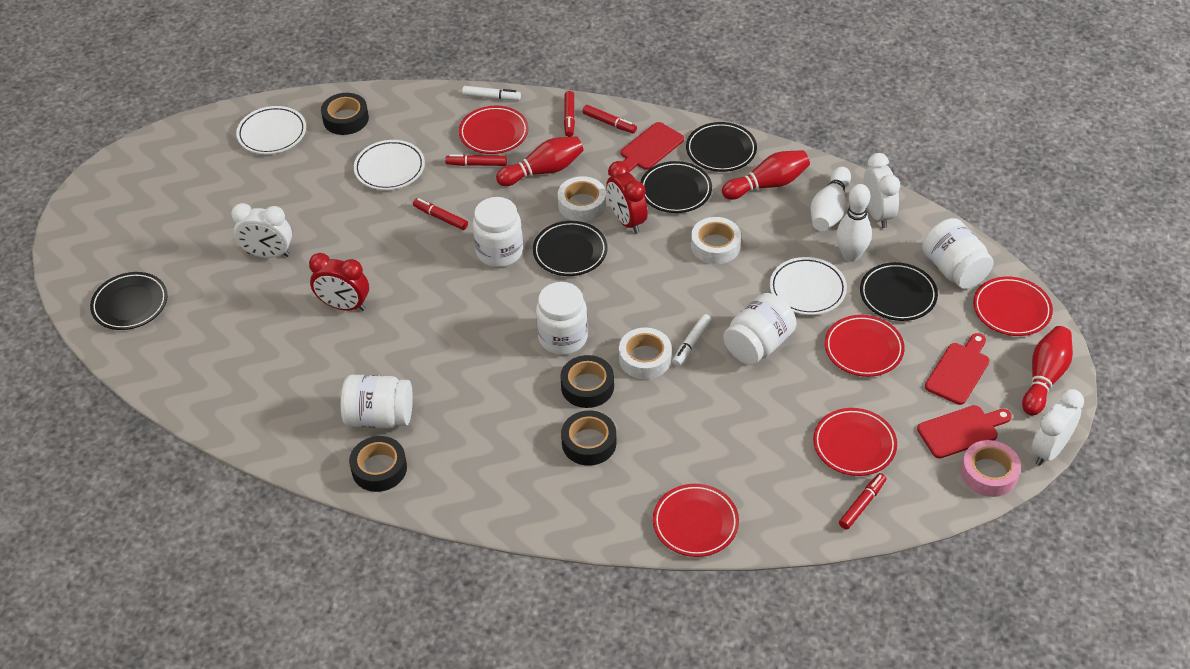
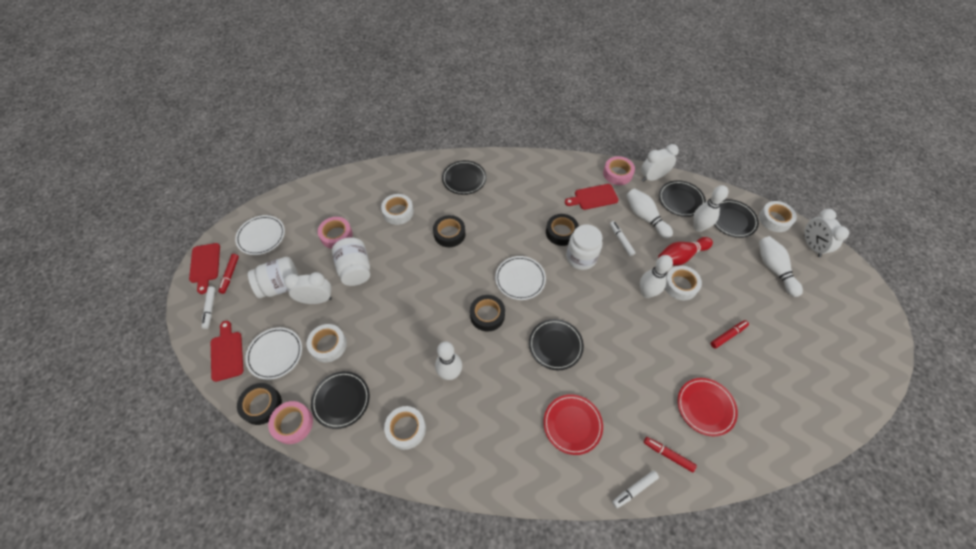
pink tape: 1 -> 3
red bowling pin: 3 -> 1
red clock: 2 -> 0
red marker: 5 -> 3
red plate: 5 -> 2
white bowling pin: 2 -> 5
white jar: 5 -> 3
white marker: 2 -> 3
white tape: 3 -> 5

